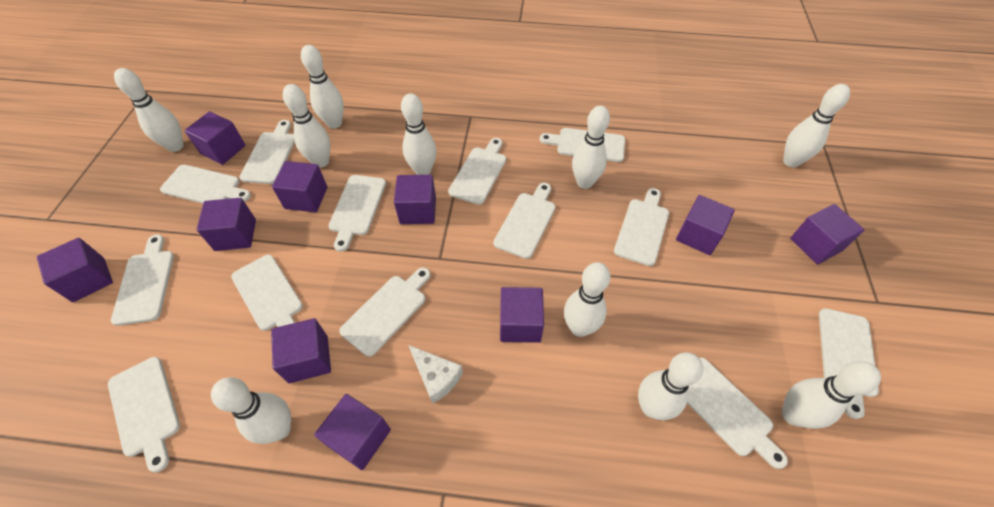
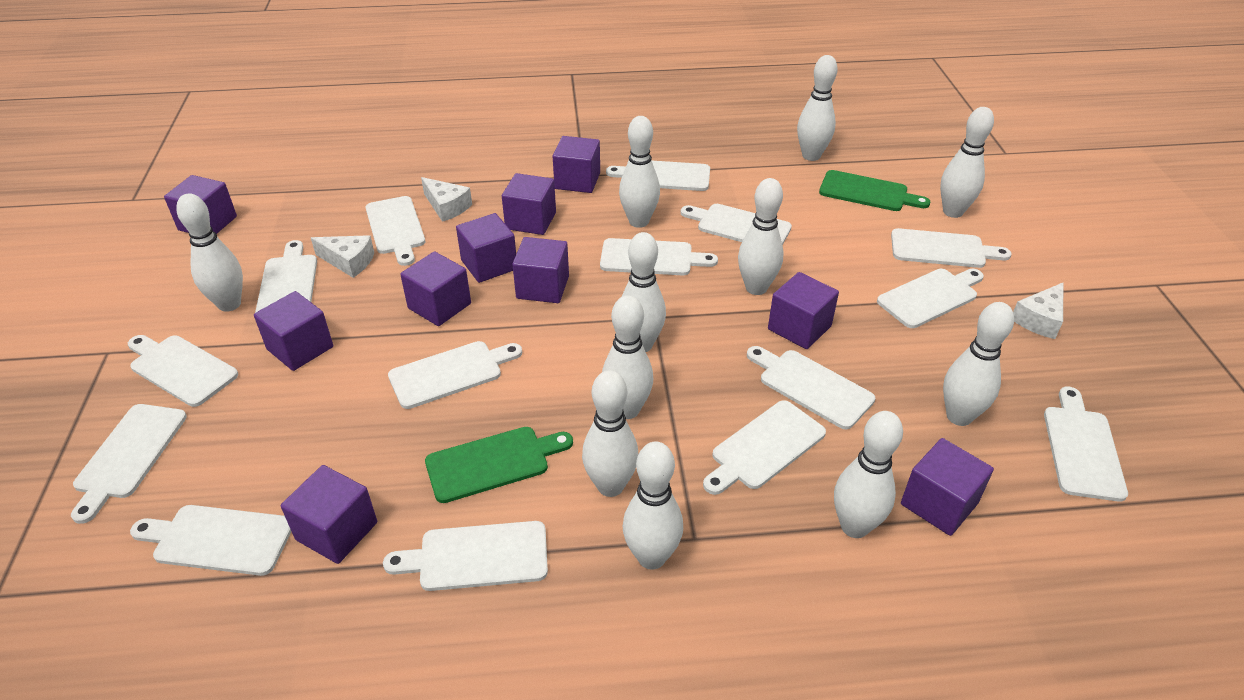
green cutting board: 0 -> 2
white bowling pin: 10 -> 11
white cheese: 1 -> 3
white cutting board: 13 -> 15

